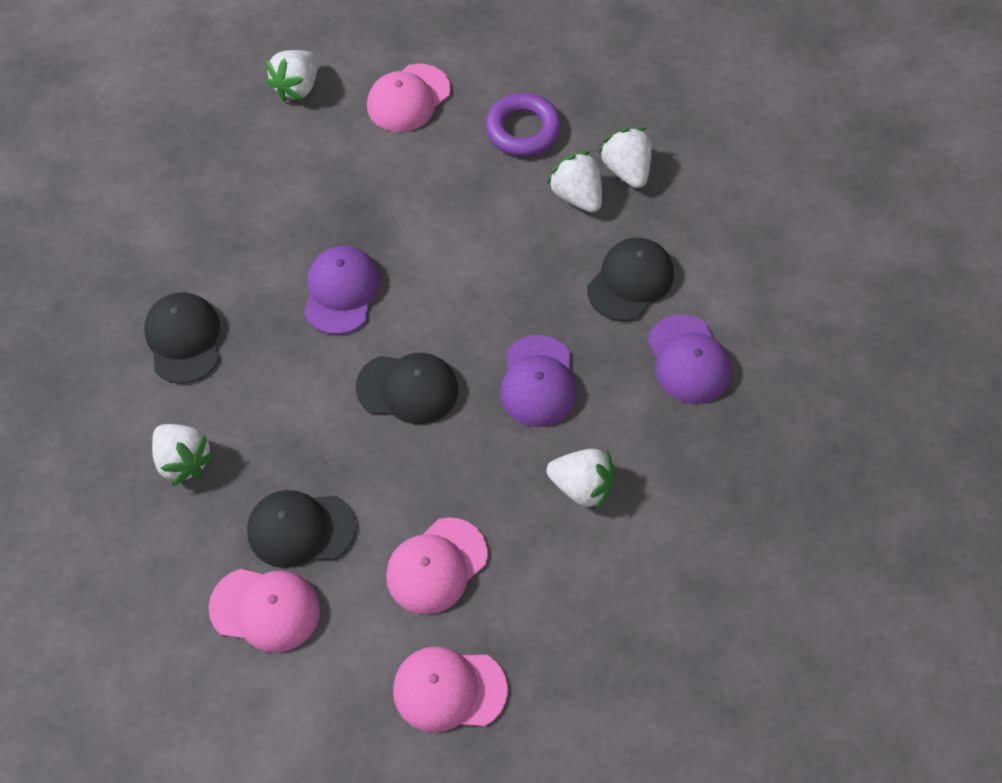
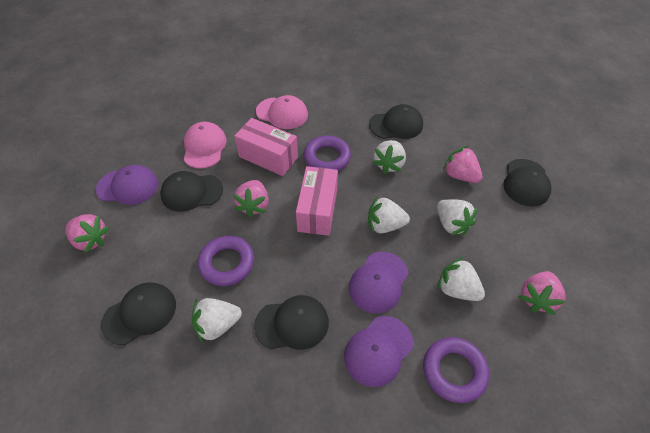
black cap: 4 -> 5
pink box: 0 -> 2
pink cap: 4 -> 2
pink strawberry: 0 -> 4
purple ring: 1 -> 3

